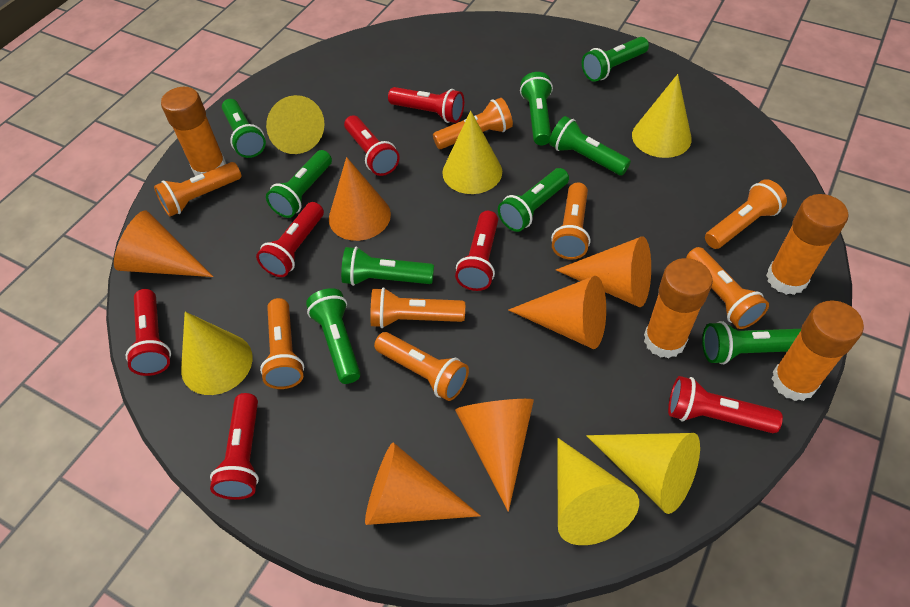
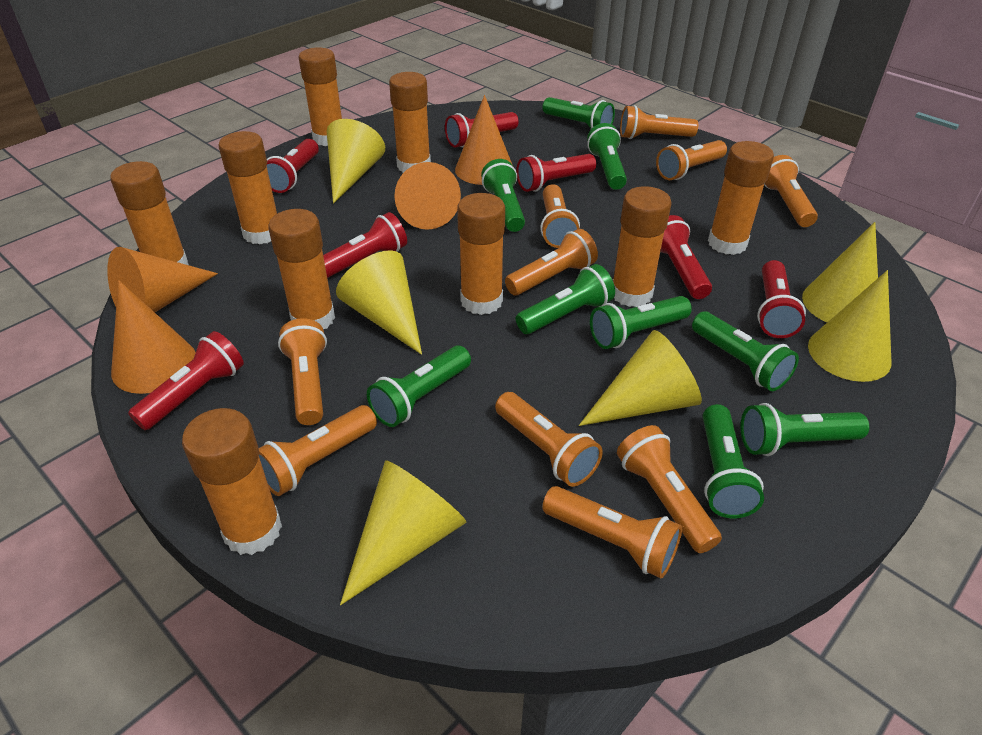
orange cone: 6 -> 4
orange flashlight: 8 -> 10
orange glue stick: 4 -> 9

